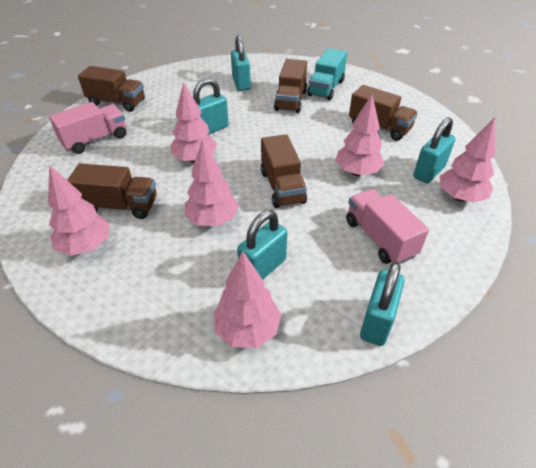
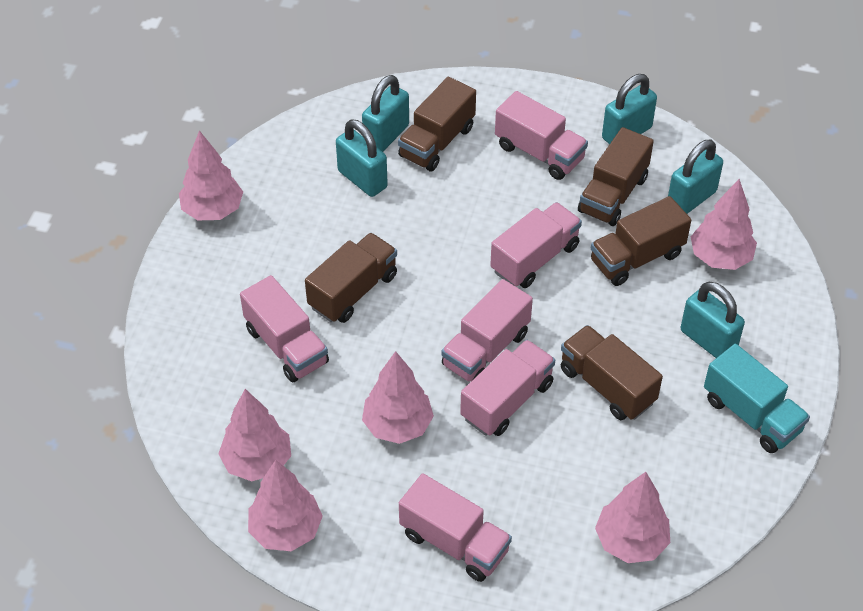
pink truck: 2 -> 6

